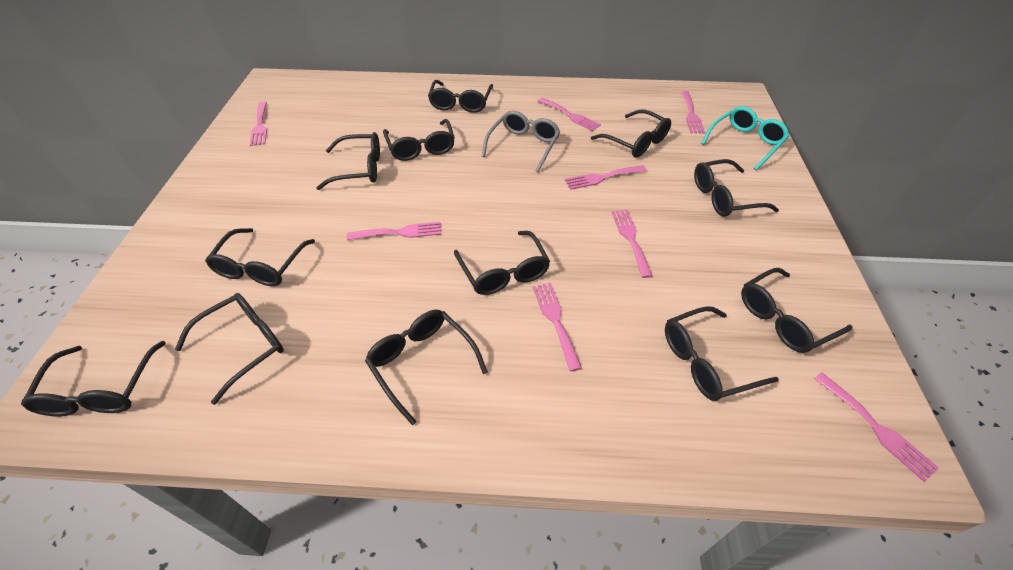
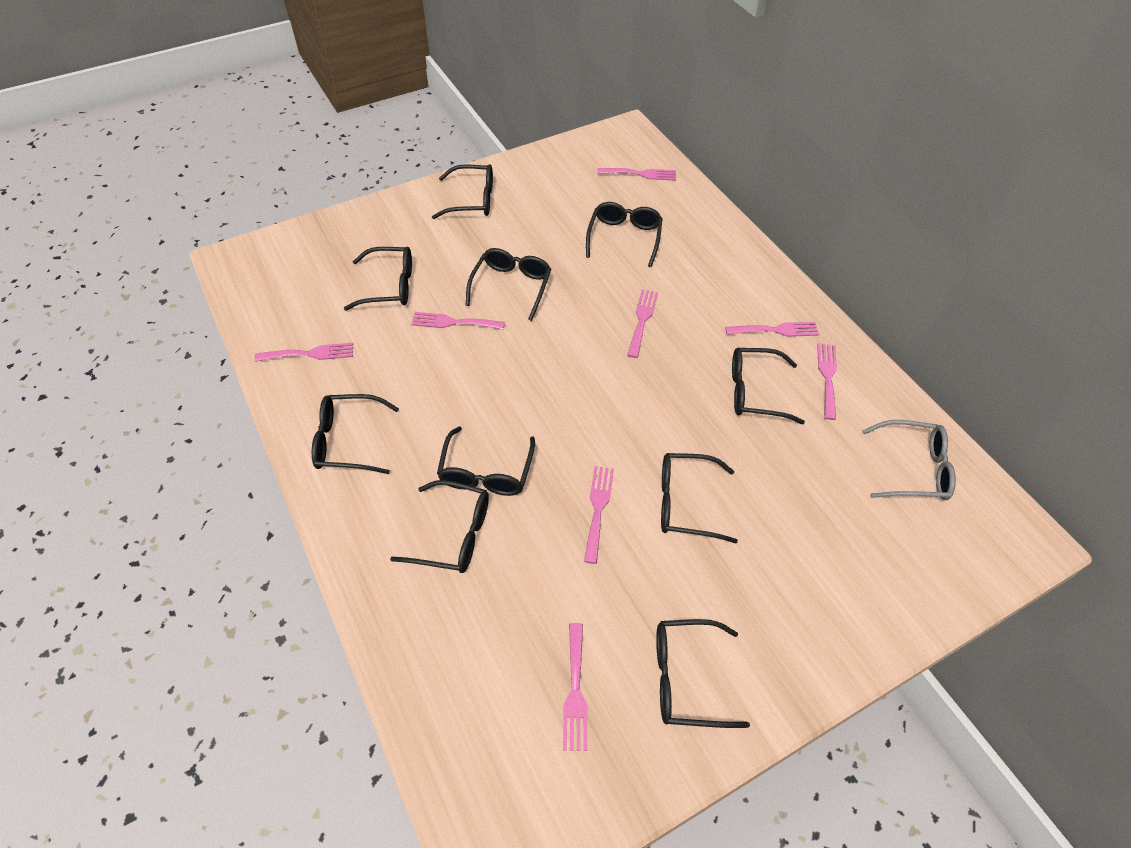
black glasses: 12 -> 10
turquoise glasses: 1 -> 0

